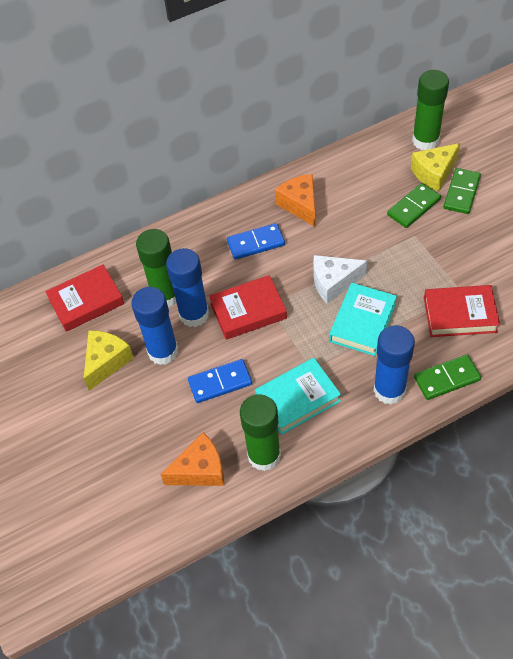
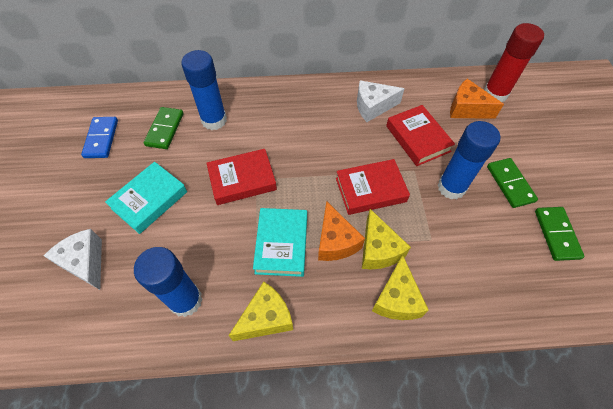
blue domino: 2 -> 1
green glue stick: 3 -> 0
red glue stick: 0 -> 1
white cheese: 1 -> 2
yellow cheese: 2 -> 3

